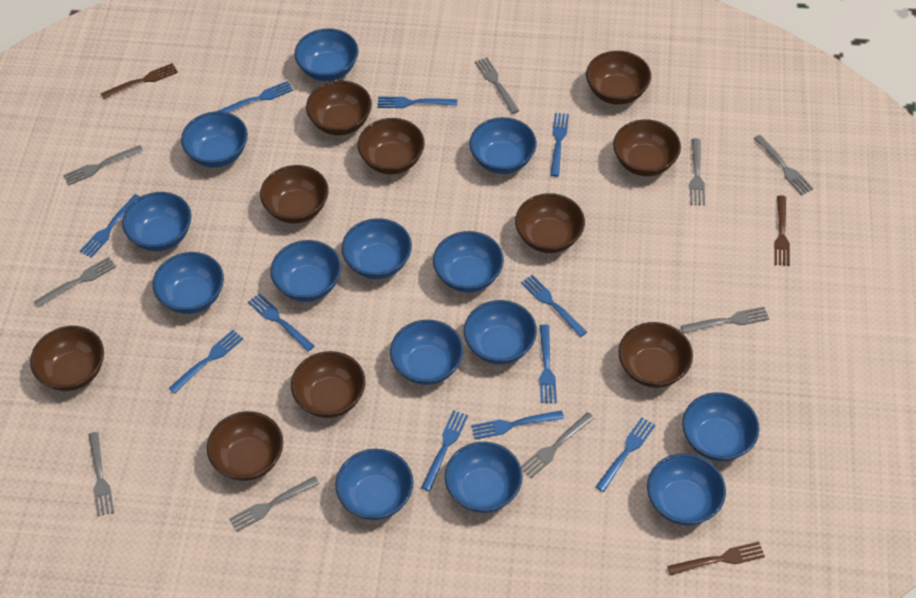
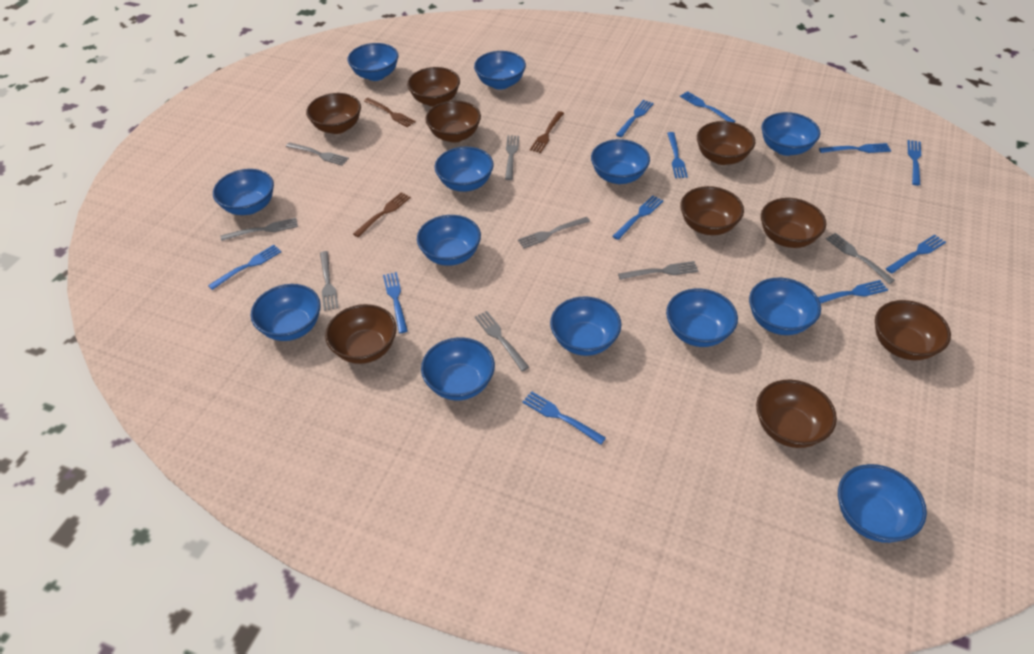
blue bowl: 14 -> 13
brown bowl: 10 -> 9
grey fork: 9 -> 8

